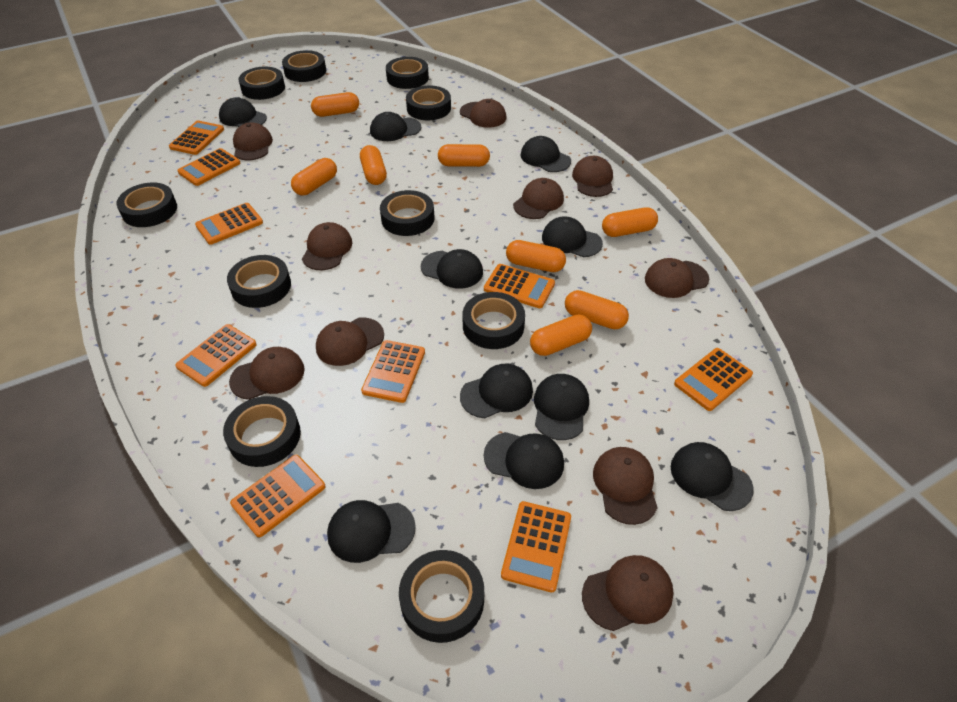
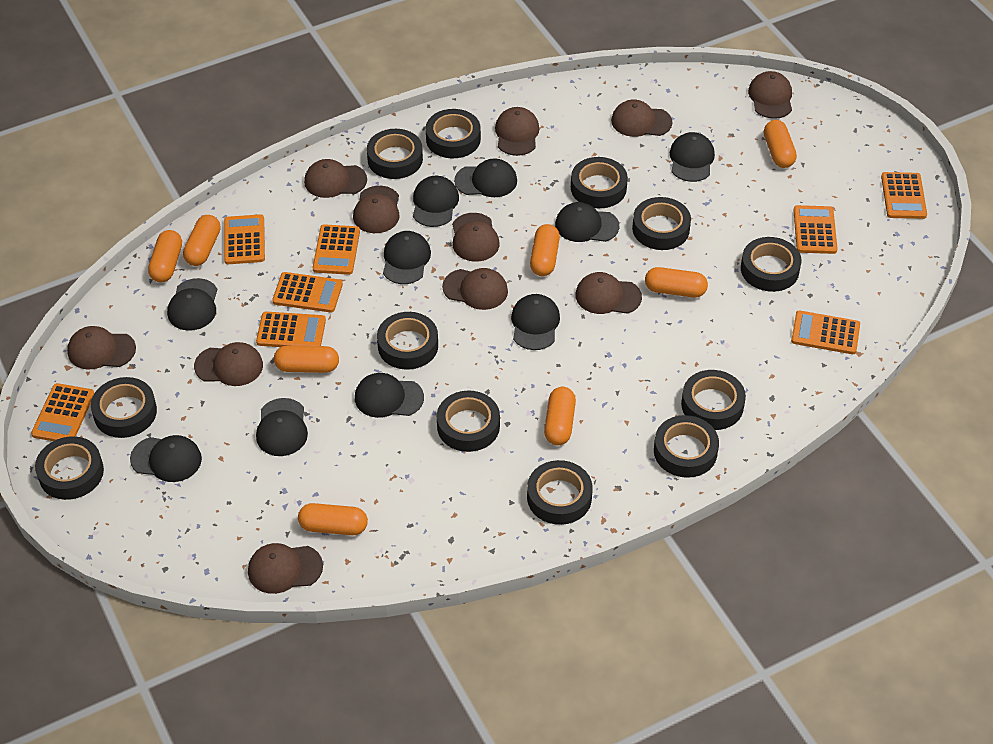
black tape: 10 -> 12
brown cap: 10 -> 11
orange calculator: 9 -> 8

